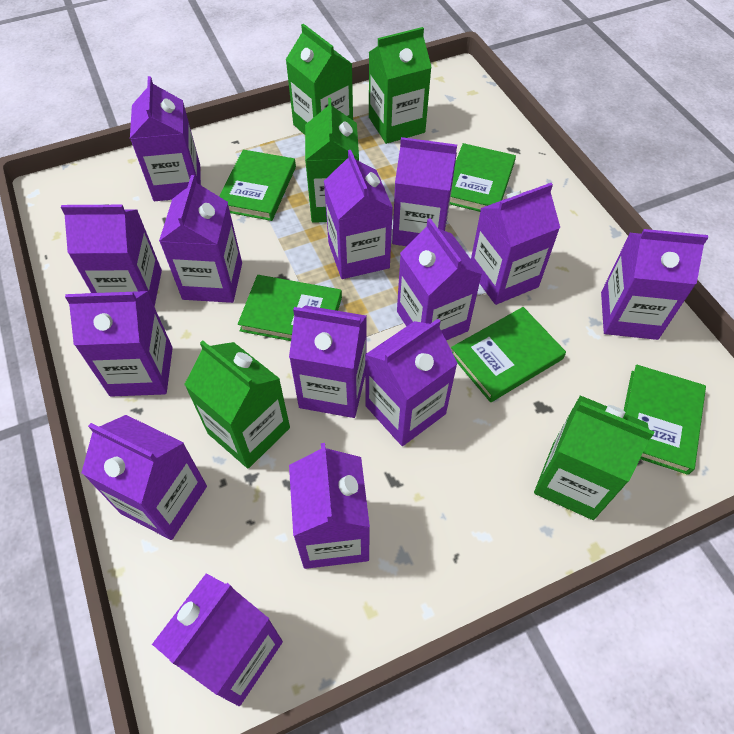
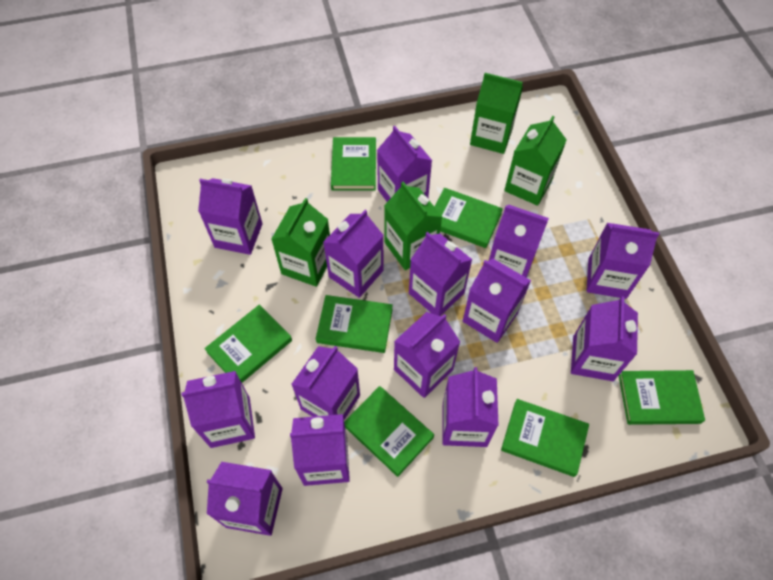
green book: 5 -> 7
green carton: 5 -> 4

